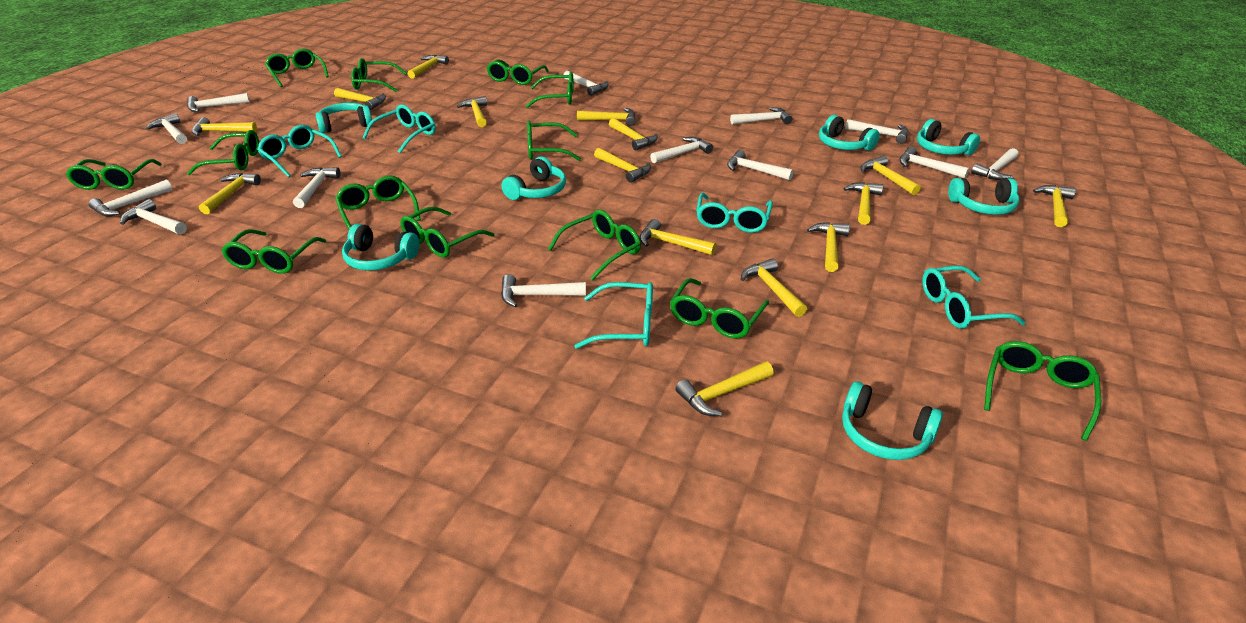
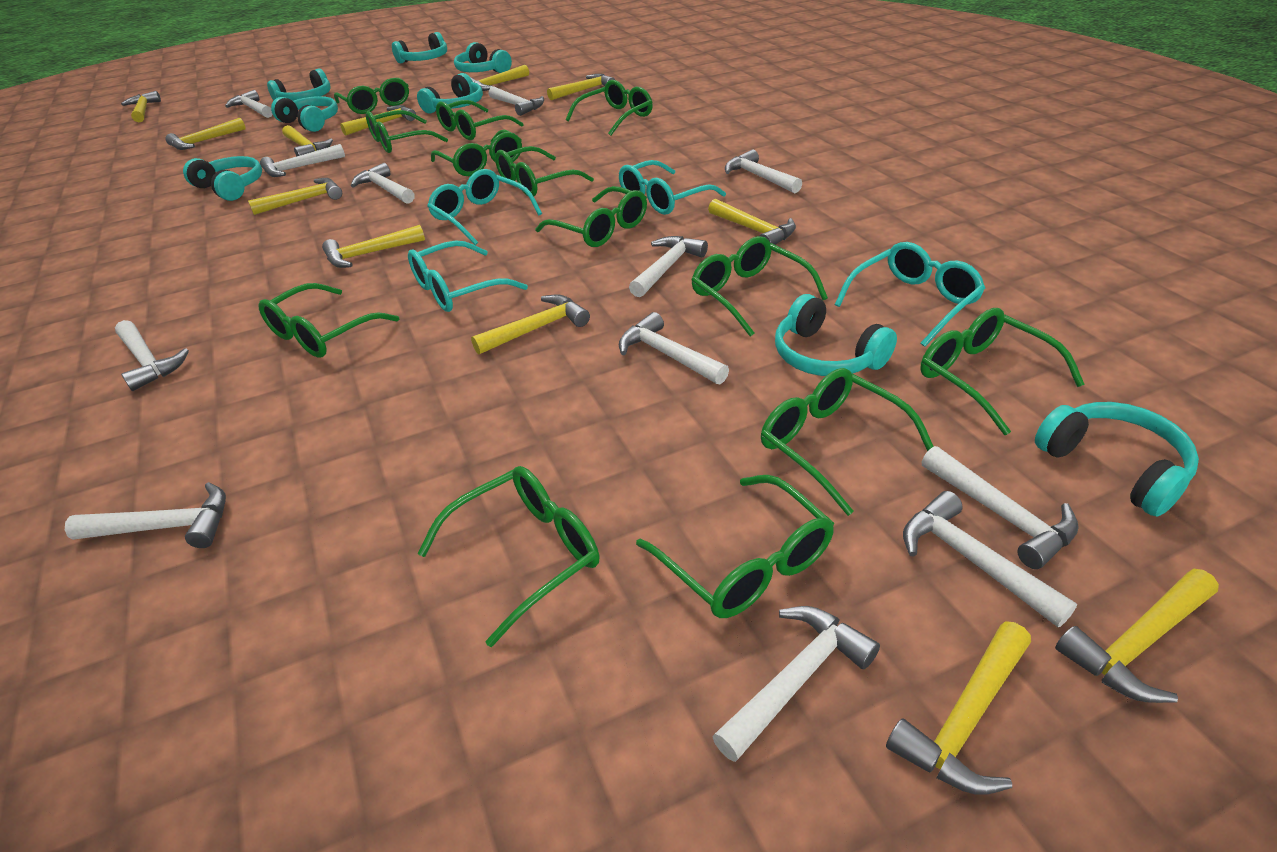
turquoise glasses: 5 -> 4
turquoise headphones: 7 -> 8
white hammer: 13 -> 12
yellow hammer: 15 -> 12

